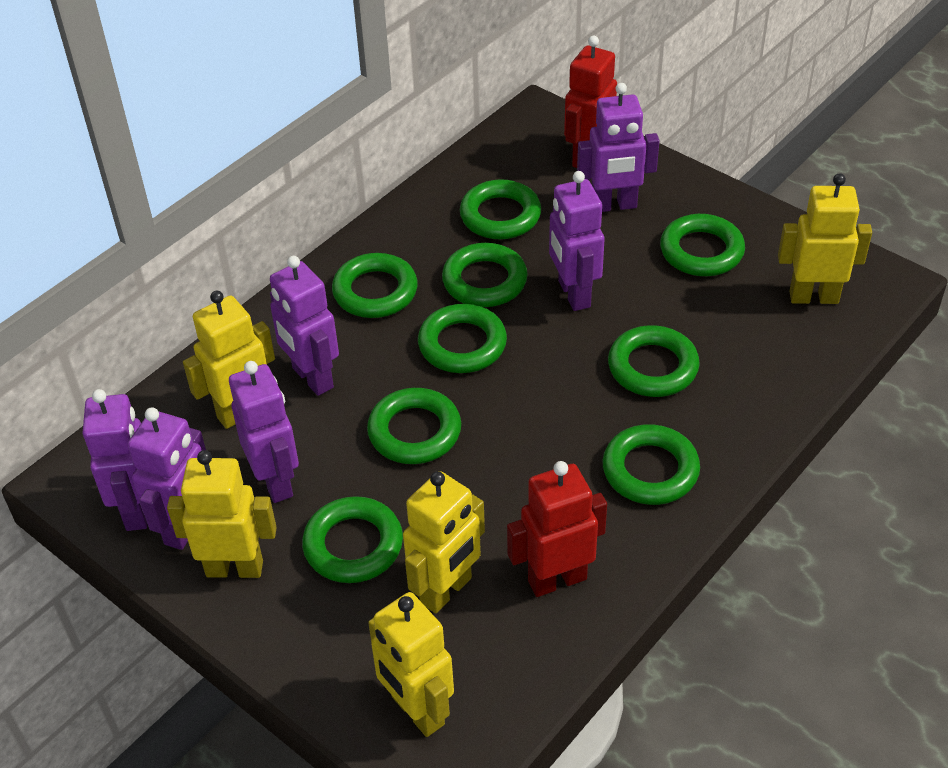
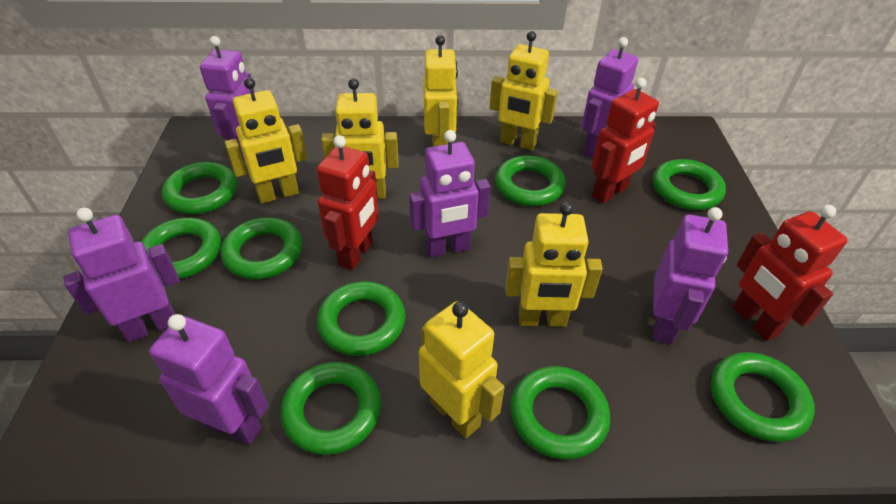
red robot: 2 -> 3
yellow robot: 5 -> 6

